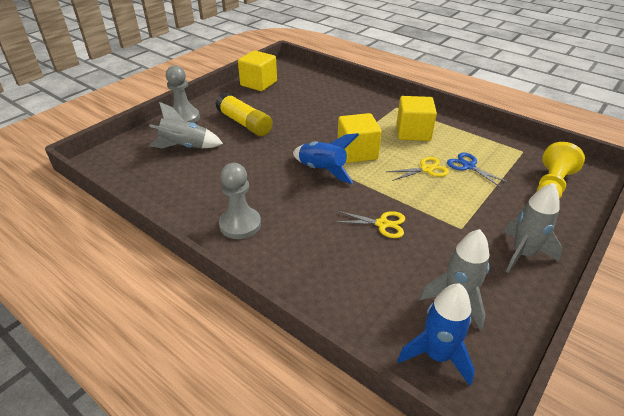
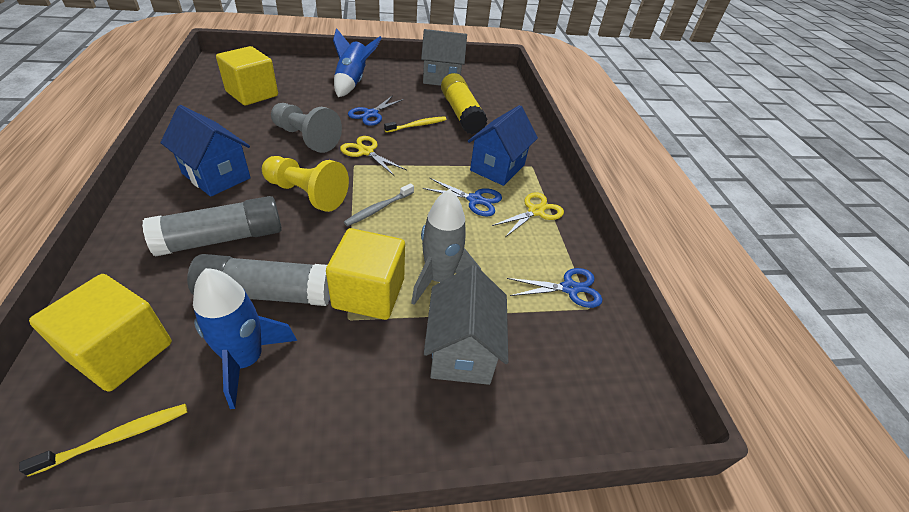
blue house: 0 -> 2
blue scissors: 1 -> 3
grey glue stick: 0 -> 2
grey house: 0 -> 2
grey pawn: 2 -> 1
grey rocket: 3 -> 1
grey toothbrush: 0 -> 1
yellow toothbrush: 0 -> 2

